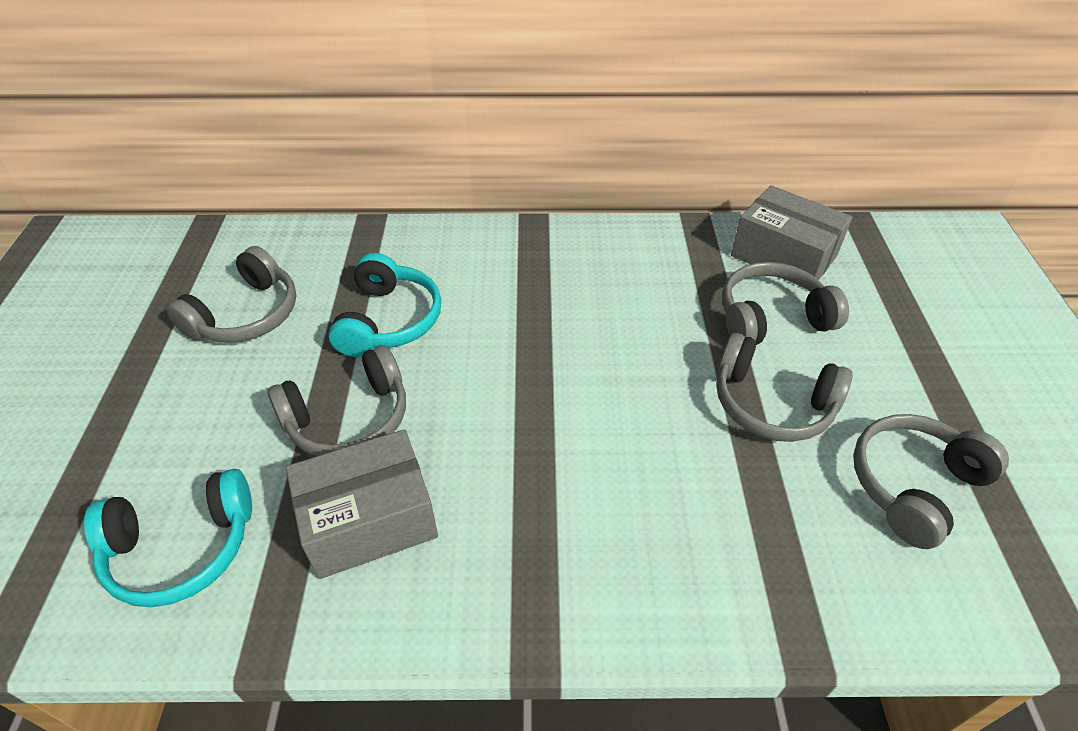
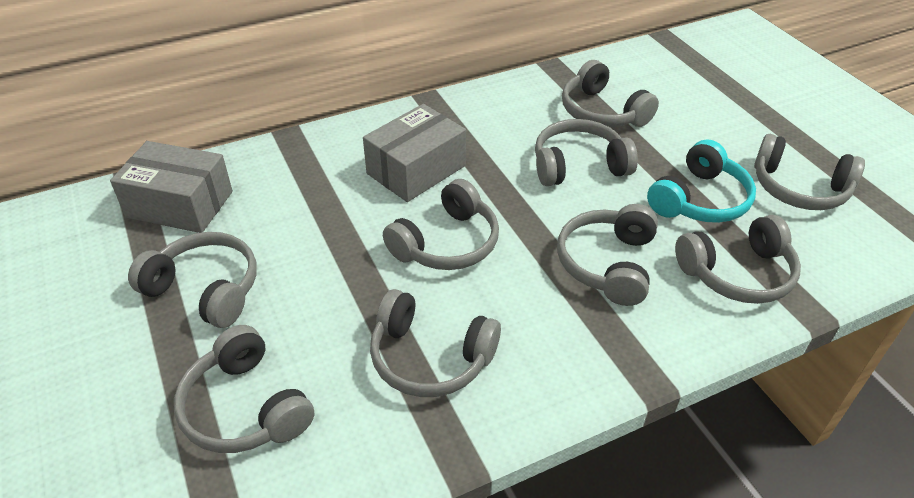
grey headphones: 5 -> 9
turquoise headphones: 2 -> 1

